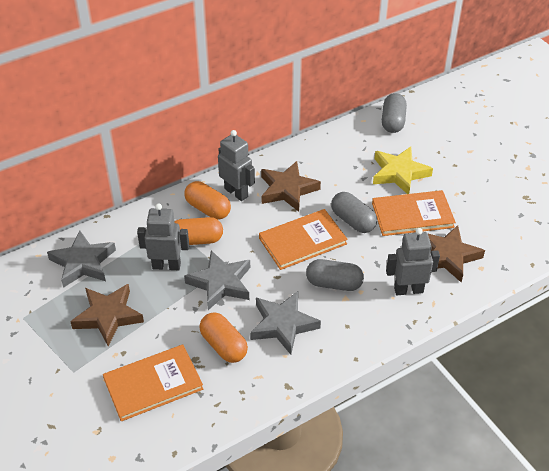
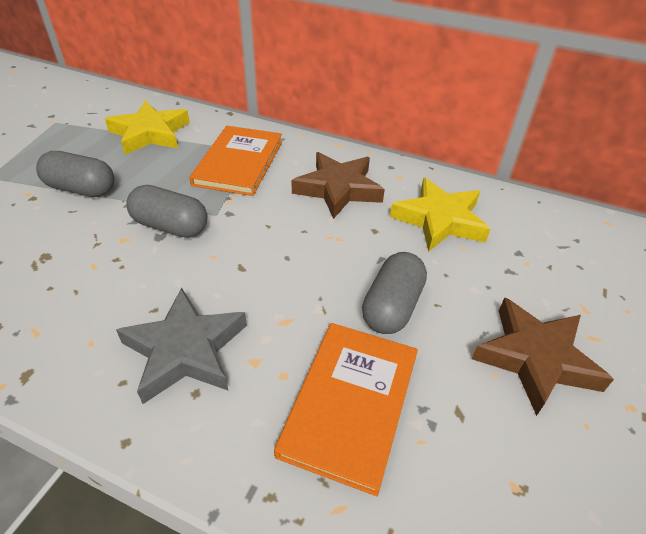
brown star: 3 -> 2
grey robot: 3 -> 0
grey star: 3 -> 1
orange book: 3 -> 2
orange capsule: 3 -> 0
yellow star: 1 -> 2

